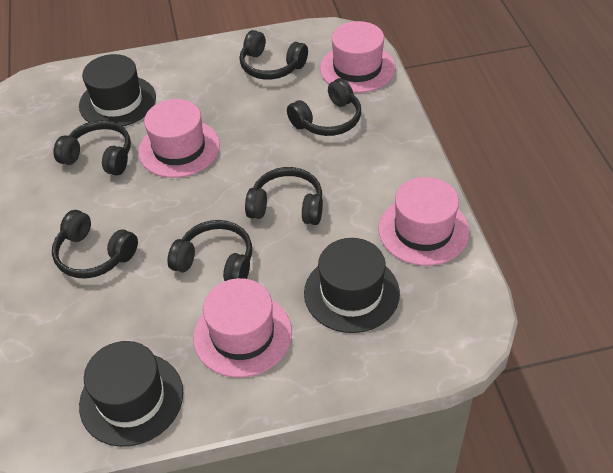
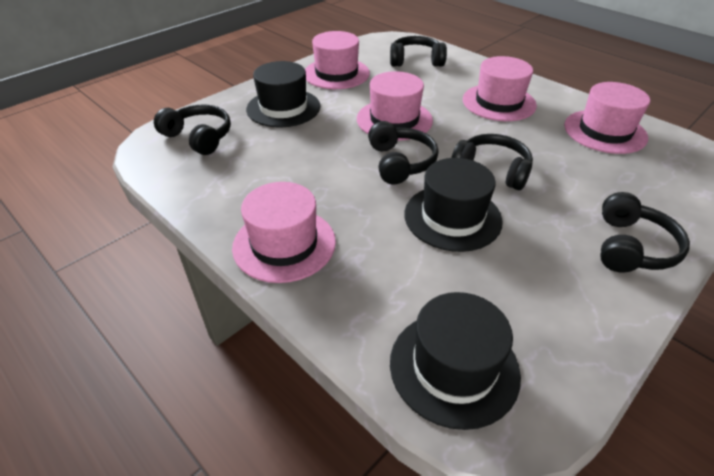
black headphones: 6 -> 5
pink hat: 4 -> 5

